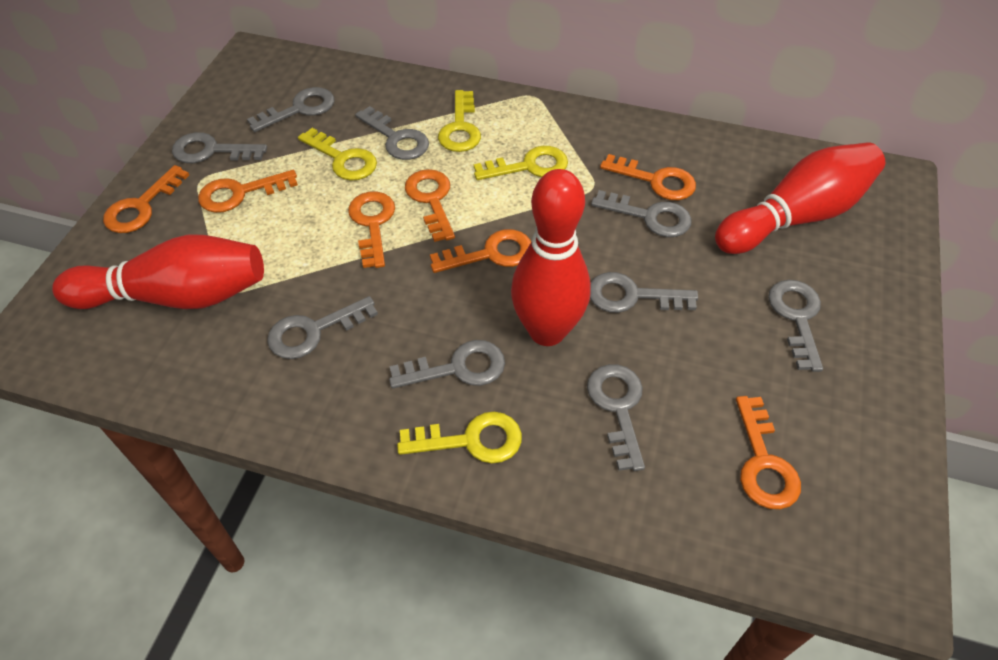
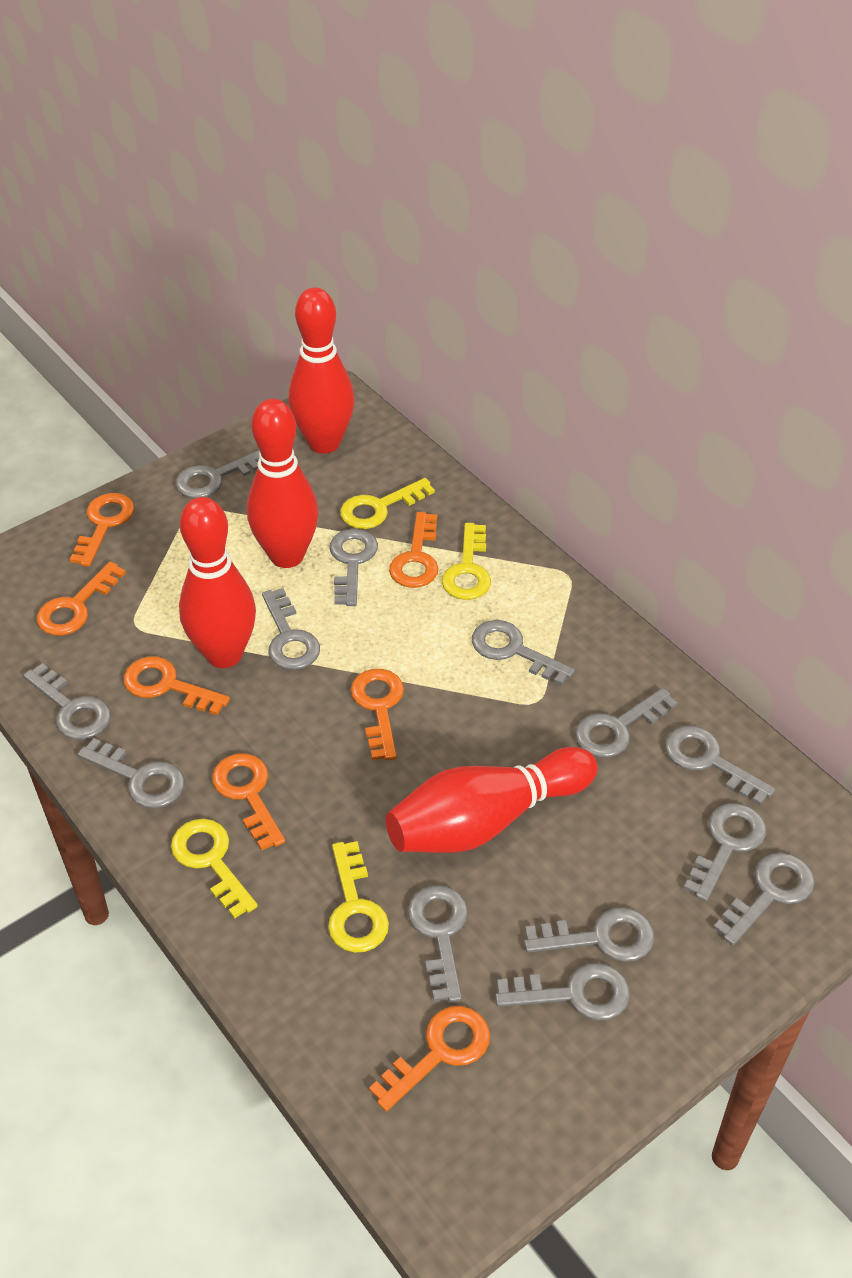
grey key: 9 -> 13
red bowling pin: 3 -> 4

